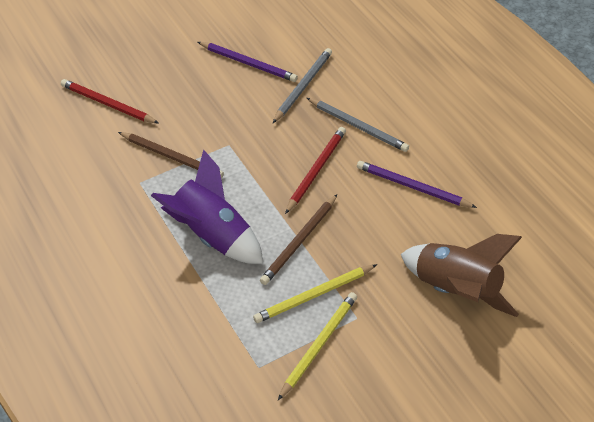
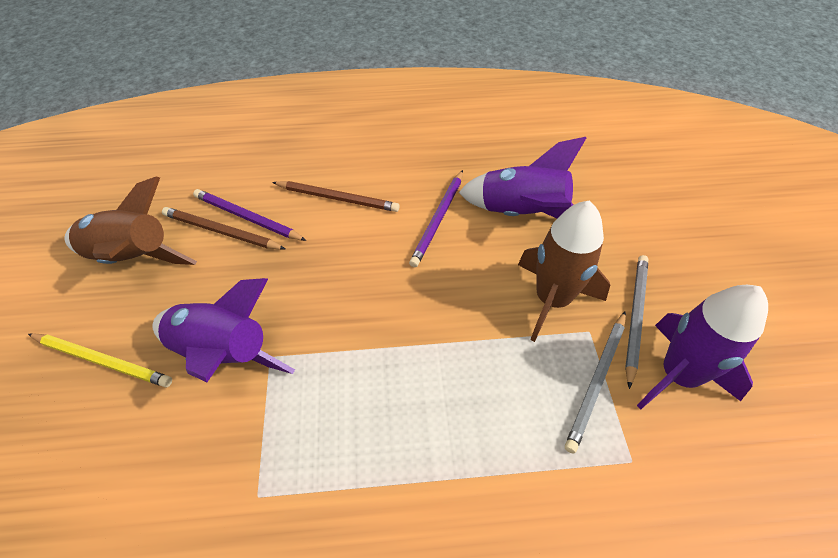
brown rocket: 1 -> 2
purple rocket: 1 -> 3
red pencil: 2 -> 0
yellow pencil: 2 -> 1

